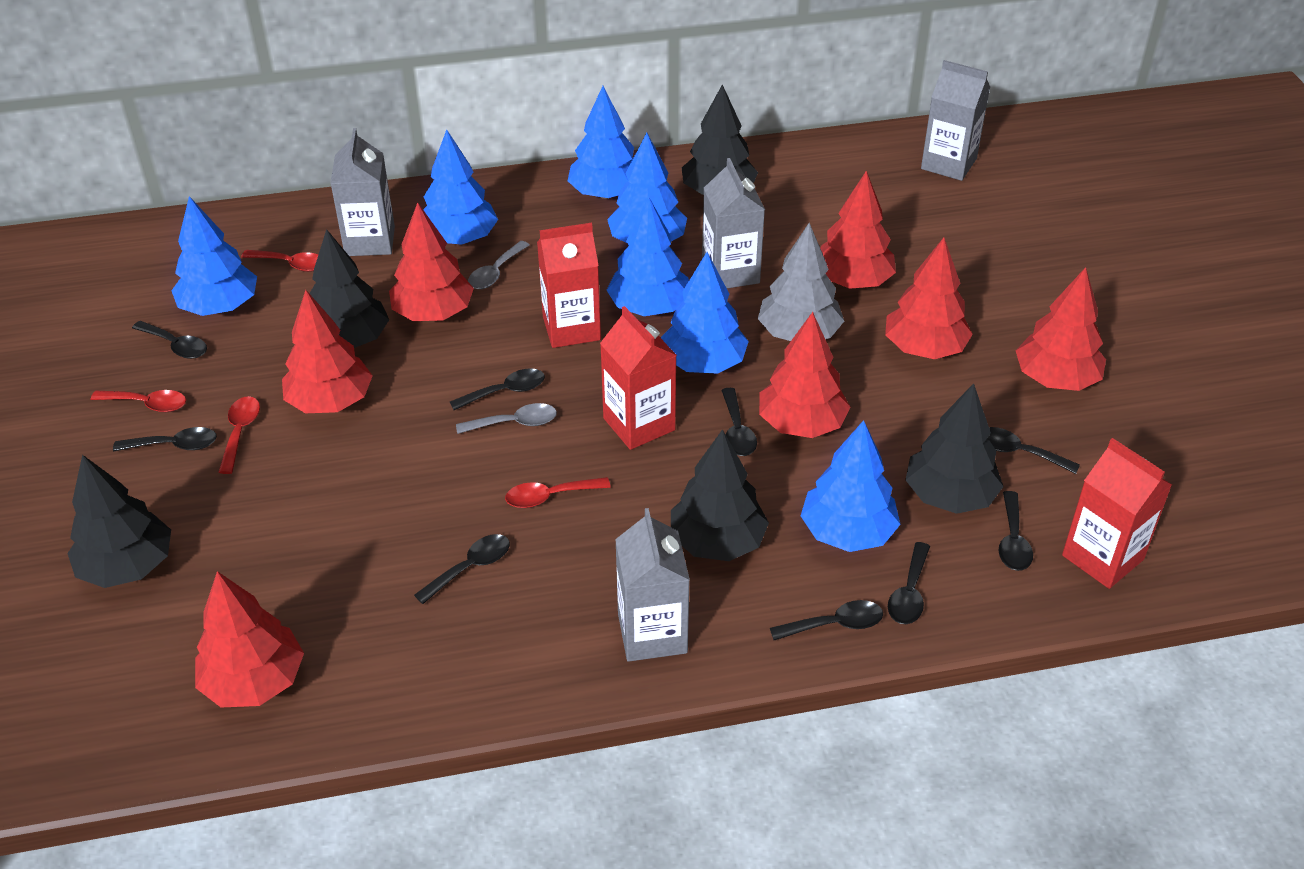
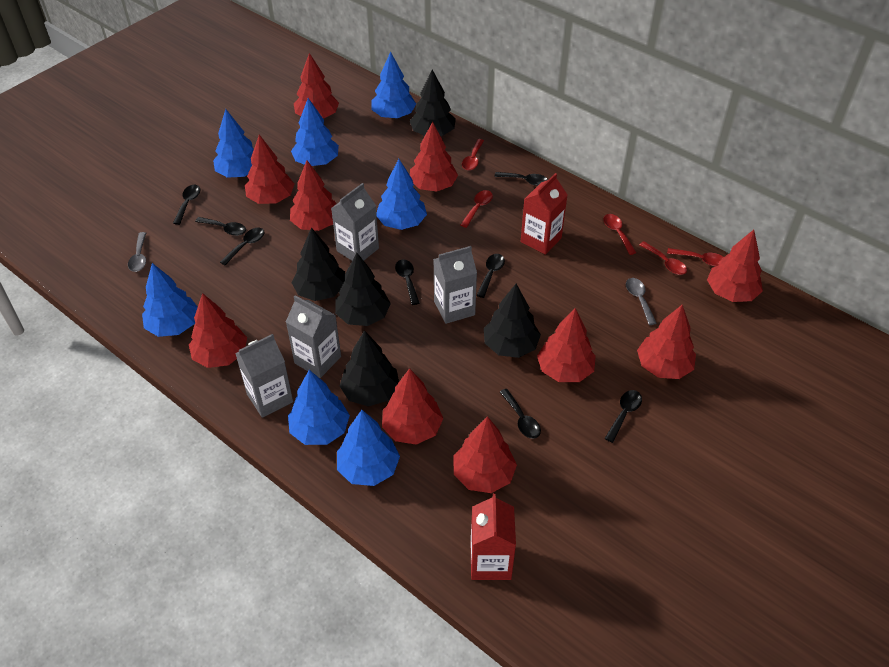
black spoon: 9 -> 8
grey tree: 1 -> 0
red carton: 3 -> 2
red spoon: 4 -> 5
red tree: 7 -> 10

